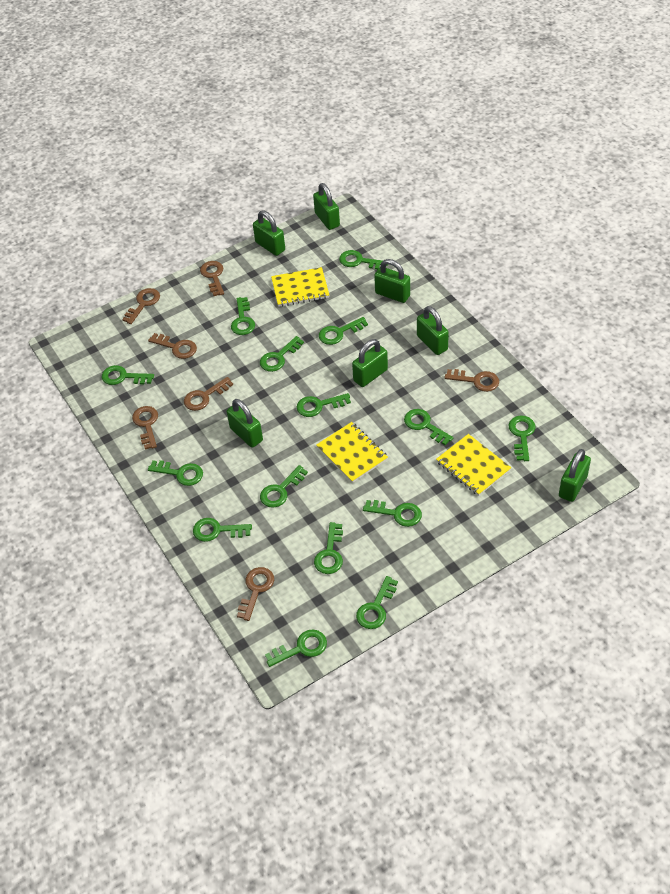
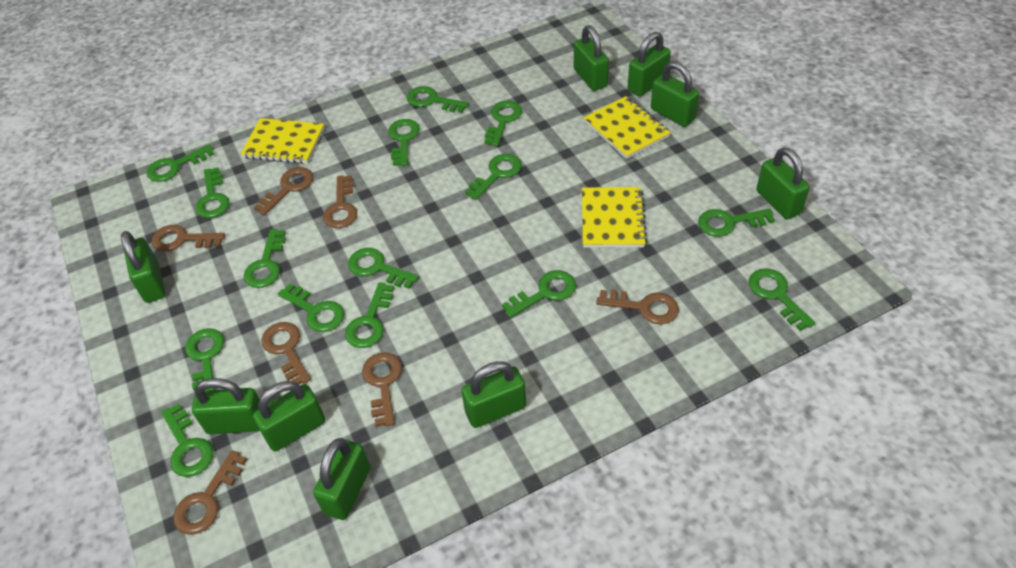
green padlock: 7 -> 9

